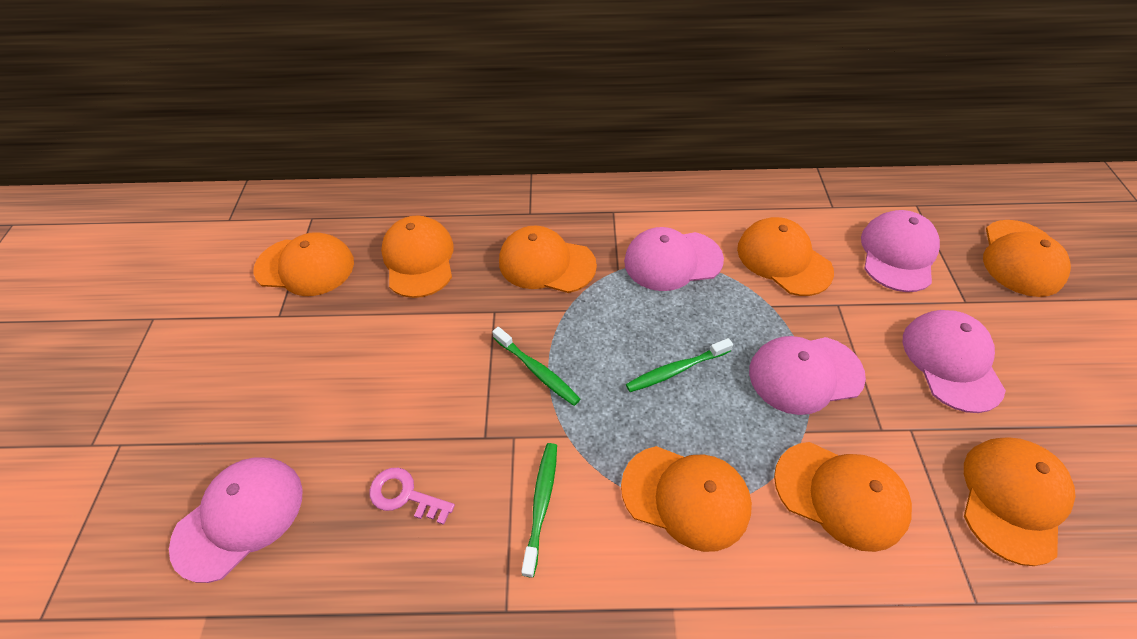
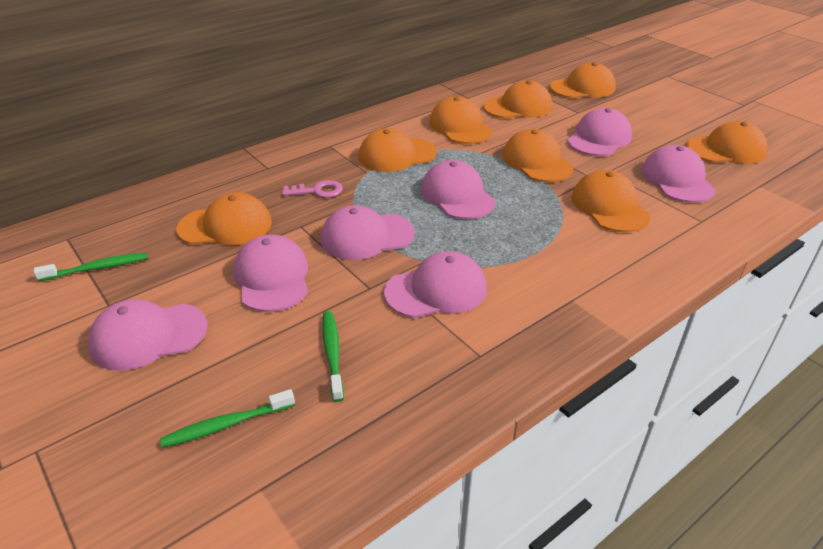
pink cap: 5 -> 7

